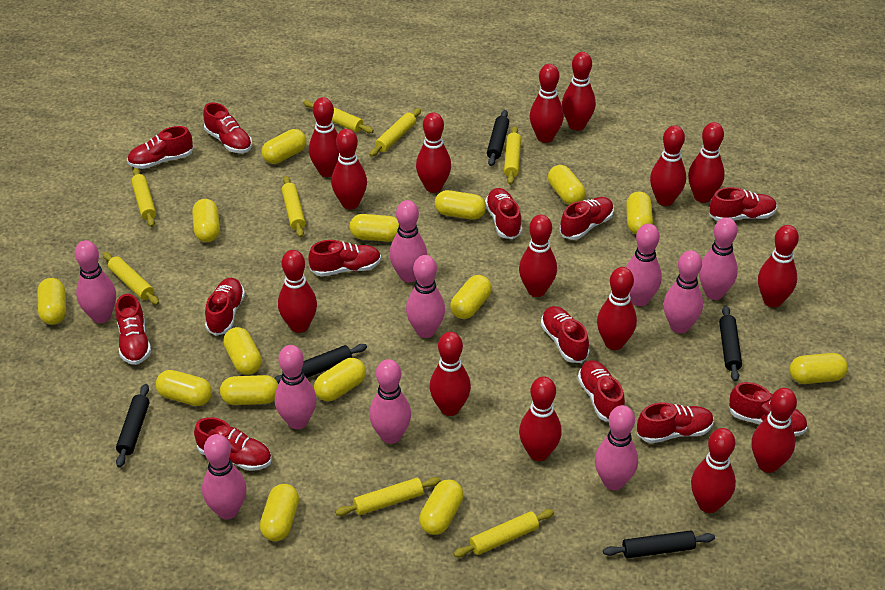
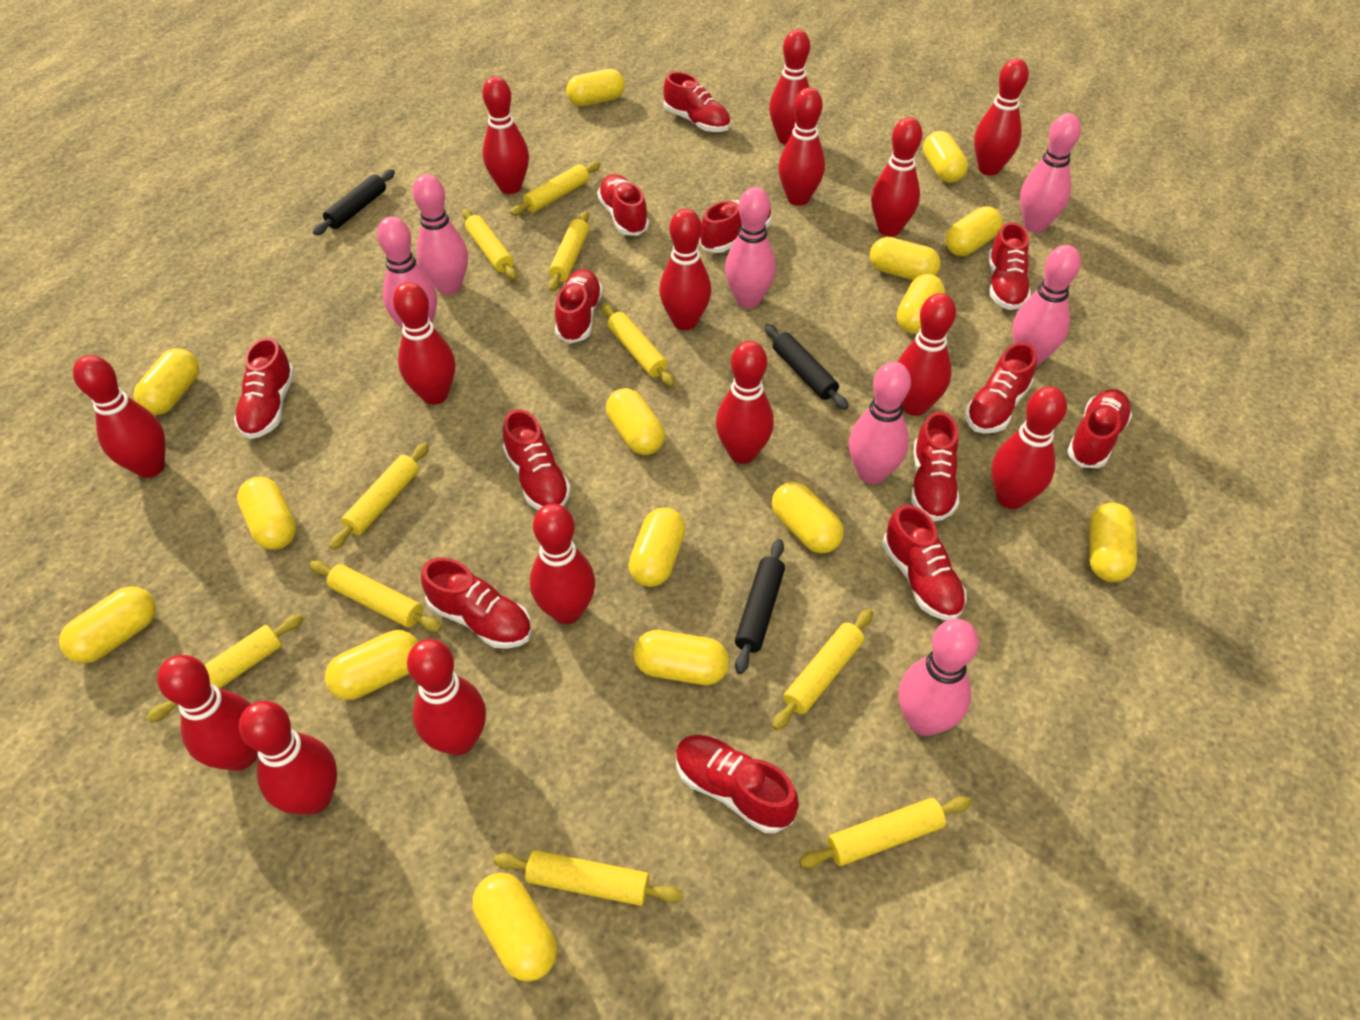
black rolling pin: 5 -> 3
pink bowling pin: 10 -> 7
yellow rolling pin: 8 -> 10

